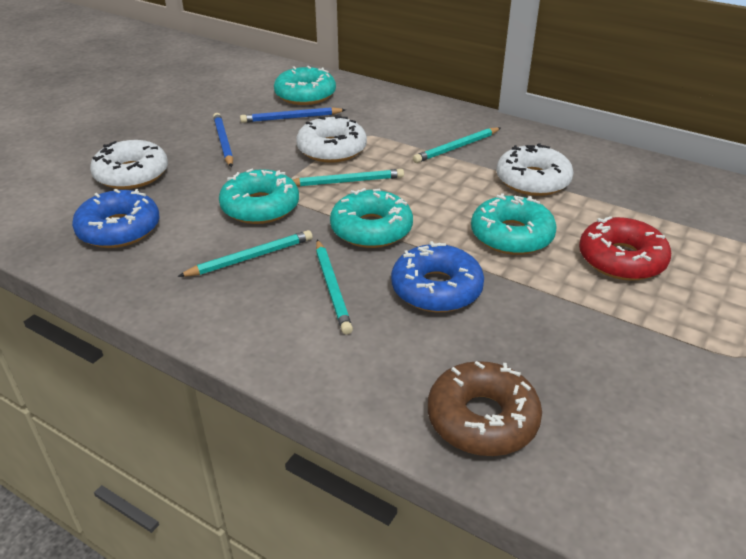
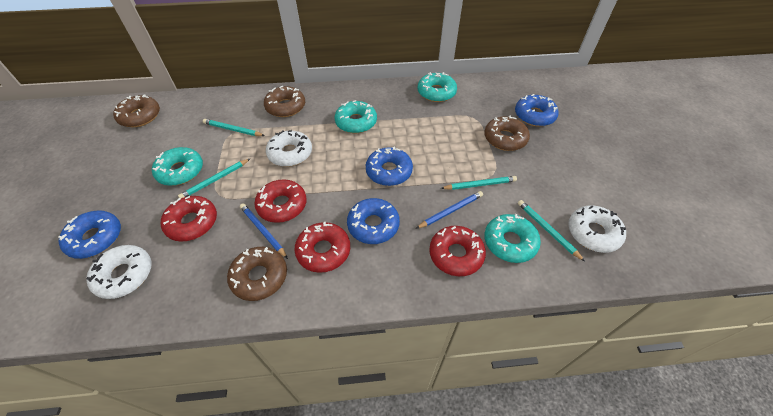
blue donut: 2 -> 4
brown donut: 1 -> 4
red donut: 1 -> 4

